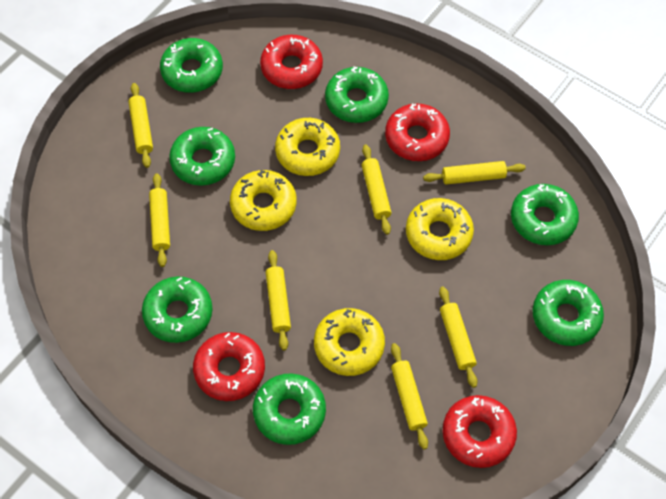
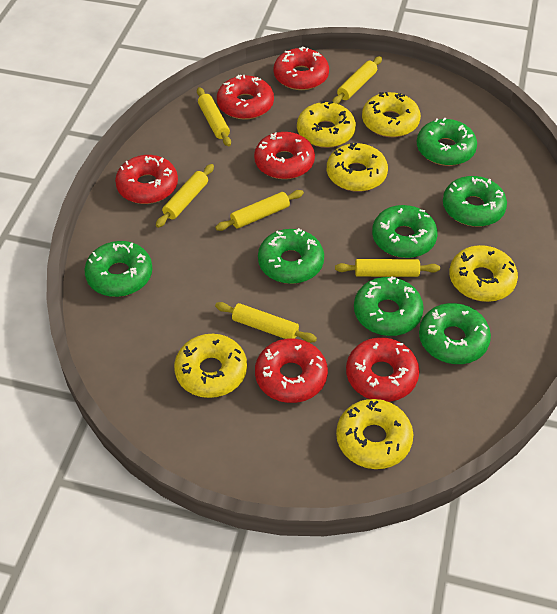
red donut: 4 -> 6
yellow donut: 4 -> 6
yellow rolling pin: 7 -> 6

